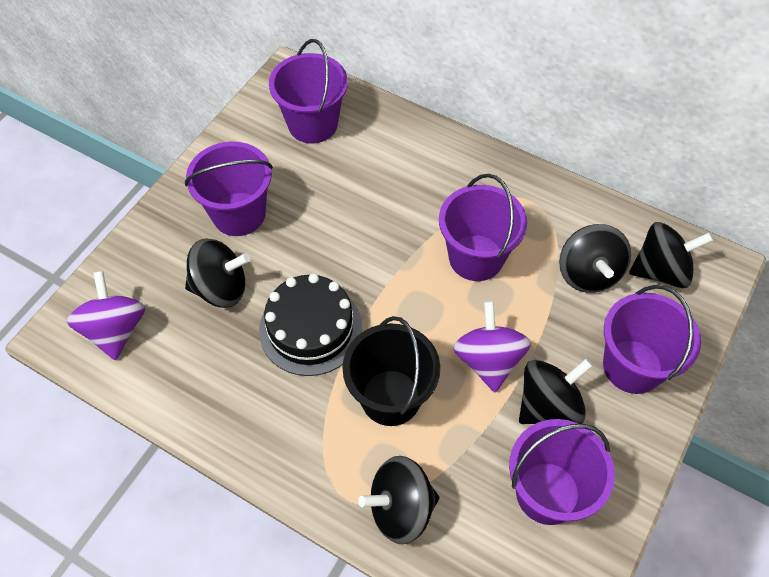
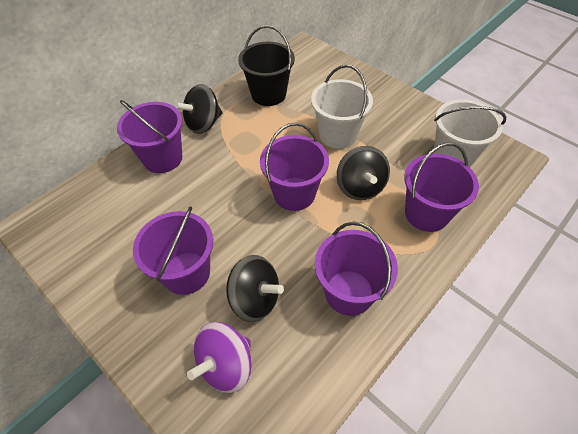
black cake: 1 -> 0
black spinning top: 5 -> 3
purple spinning top: 2 -> 1
white bucket: 0 -> 2

